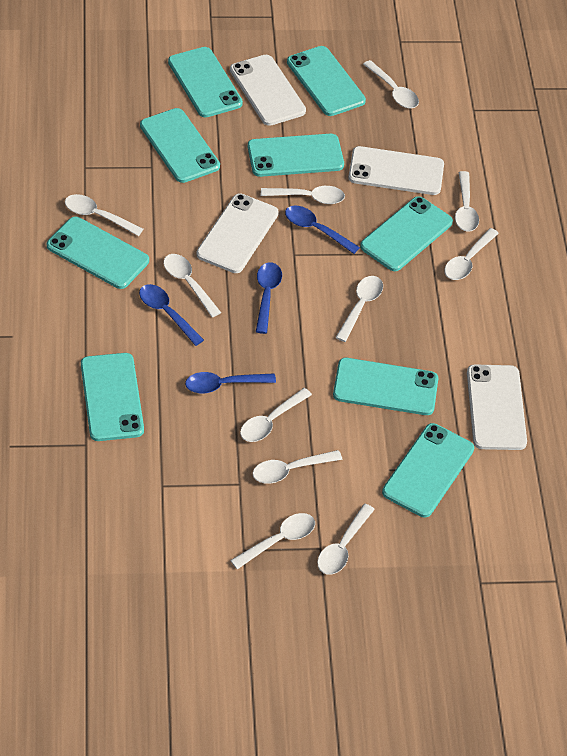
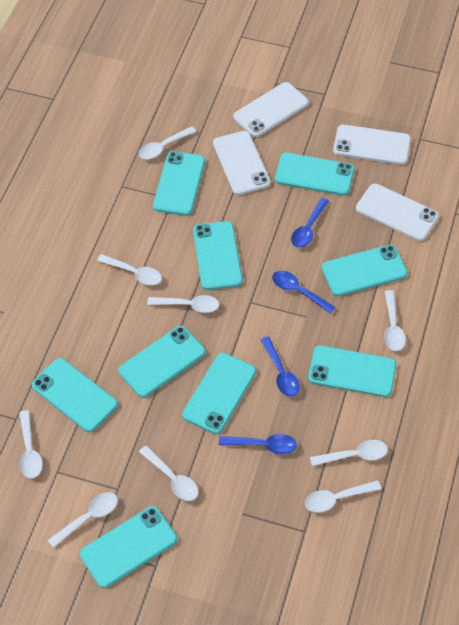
white spoon: 11 -> 9

